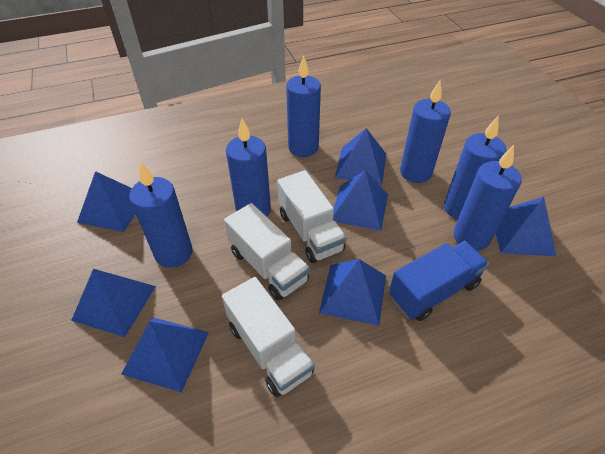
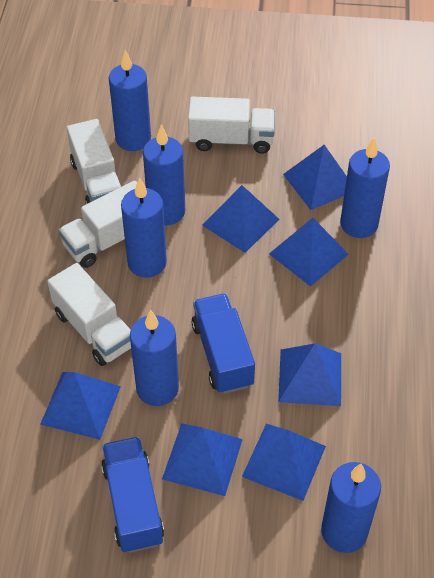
blue truck: 1 -> 2
white truck: 3 -> 4

